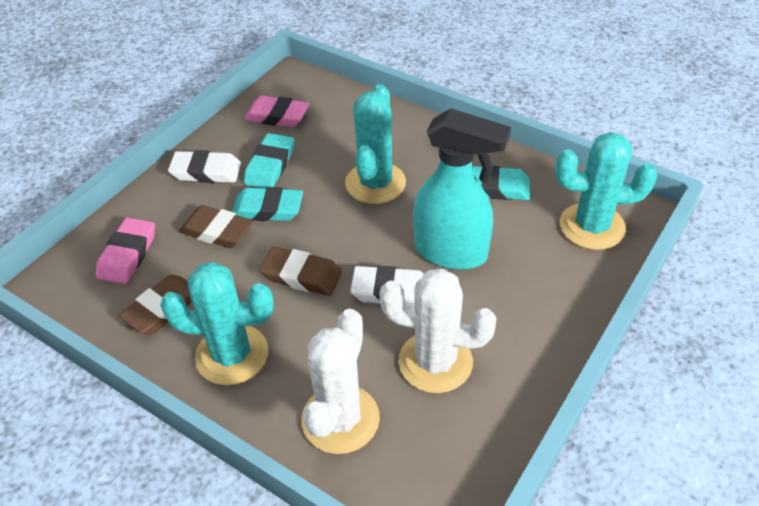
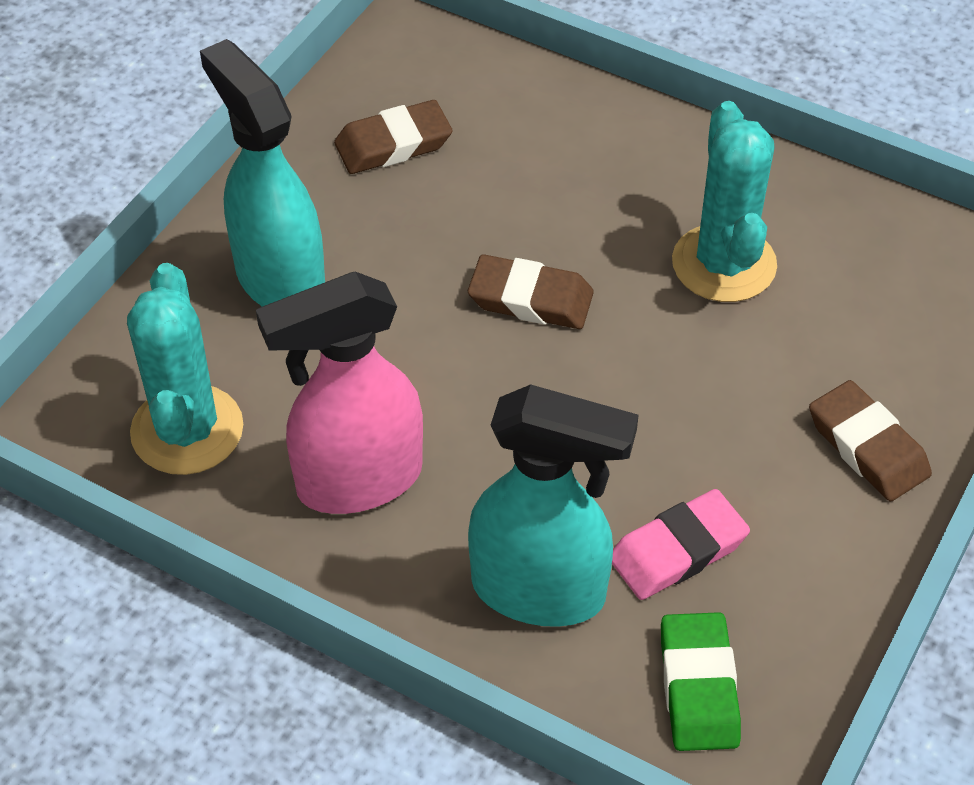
green eraser: 0 -> 1
pink eraser: 2 -> 1
pink spray bottle: 0 -> 1
turquoise cactus: 3 -> 2
turquoise eraser: 3 -> 0
turquoise spray bottle: 1 -> 2
white cactus: 2 -> 0
white eraser: 2 -> 0

